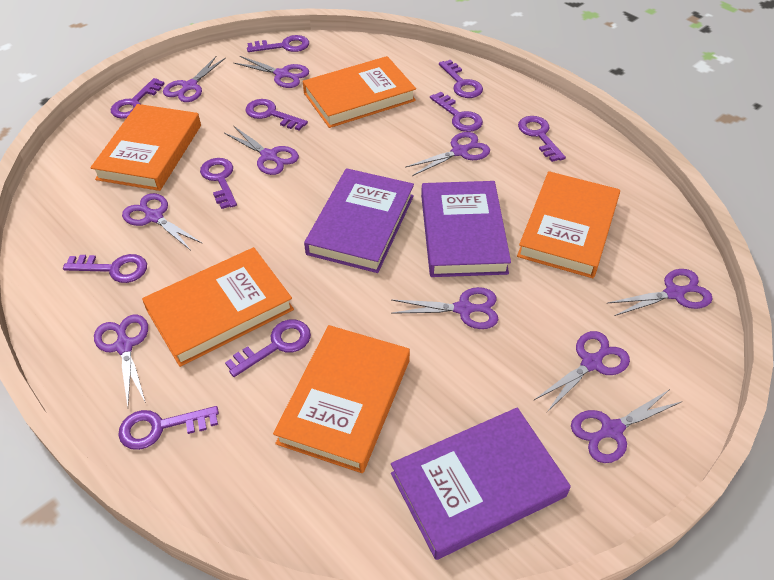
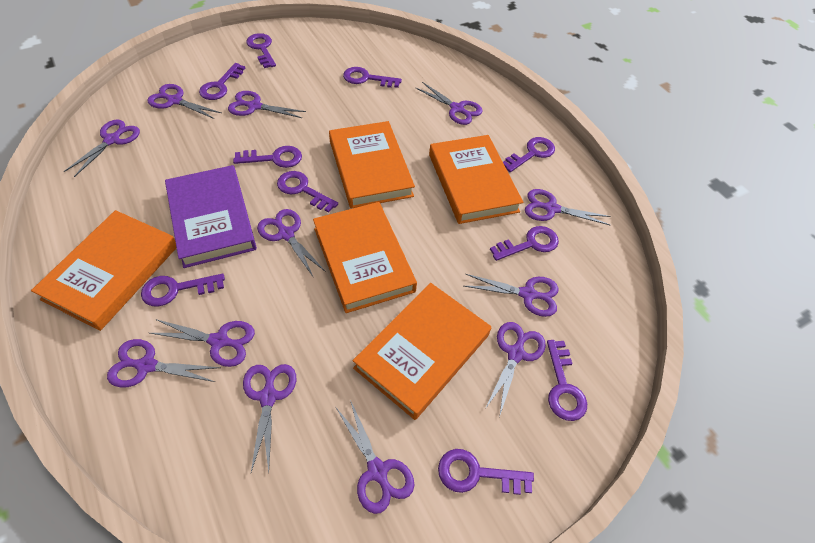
purple book: 3 -> 1
purple scissors: 10 -> 12

